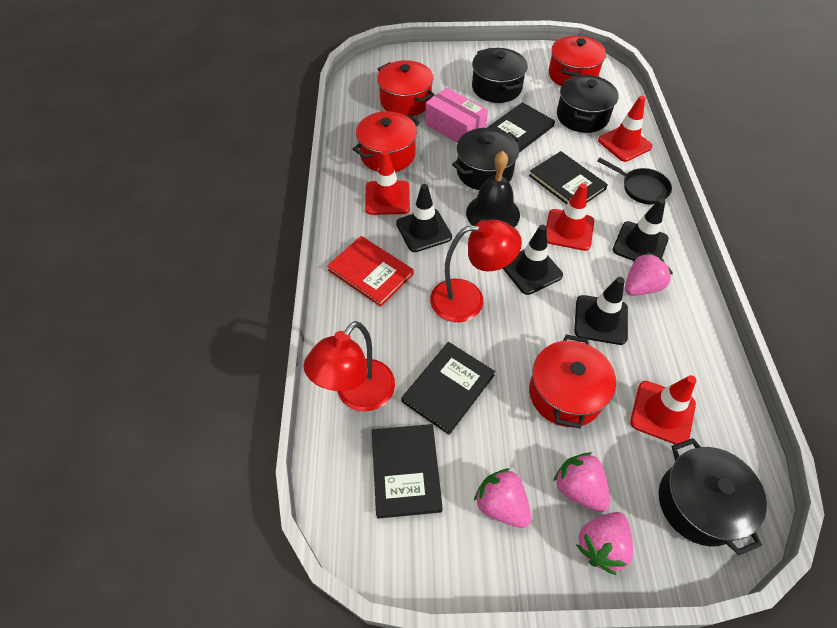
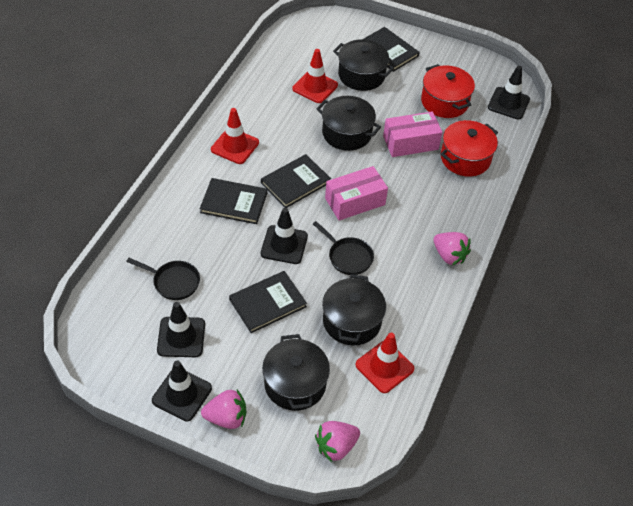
black bell: 1 -> 0
black pan: 1 -> 2
pink box: 1 -> 2
pink strawberry: 4 -> 3
red book: 1 -> 0
red lamp: 2 -> 0
red pot: 4 -> 2
red traffic cone: 4 -> 3

